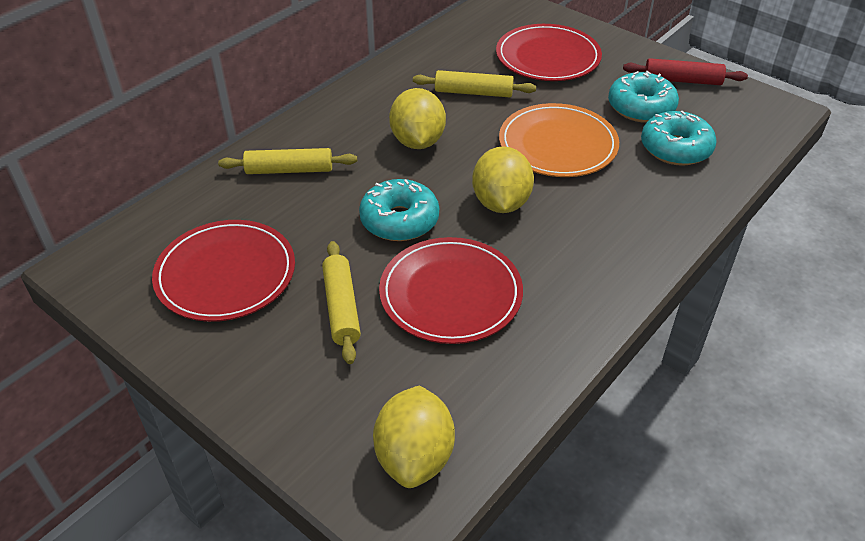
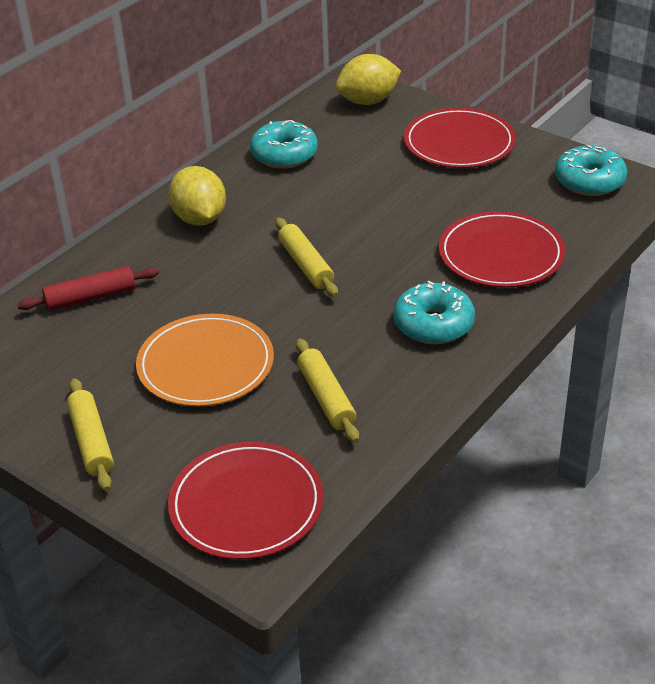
yellow lemon: 3 -> 2

